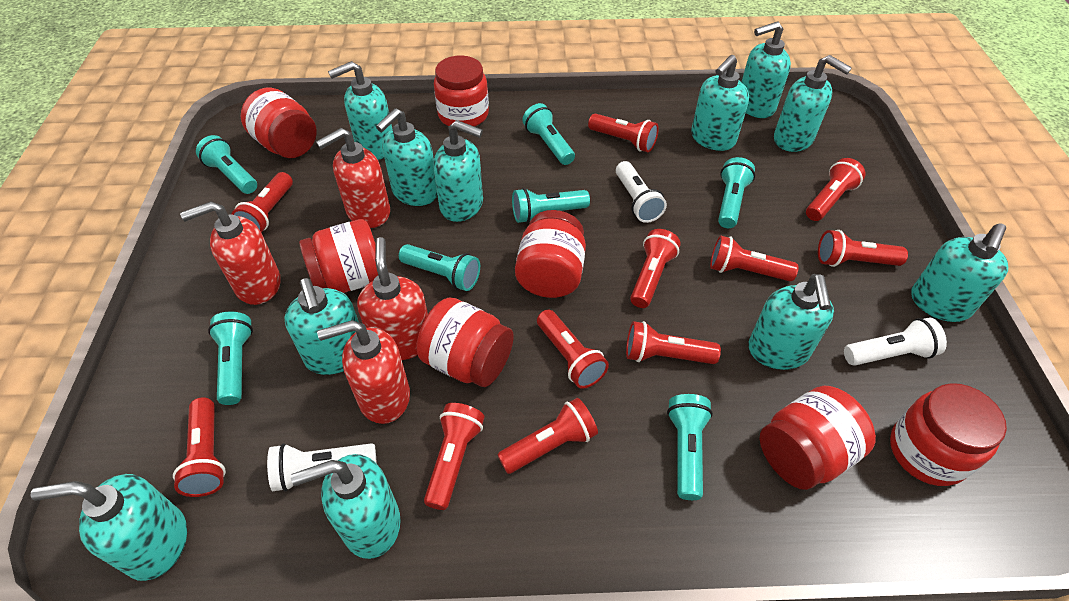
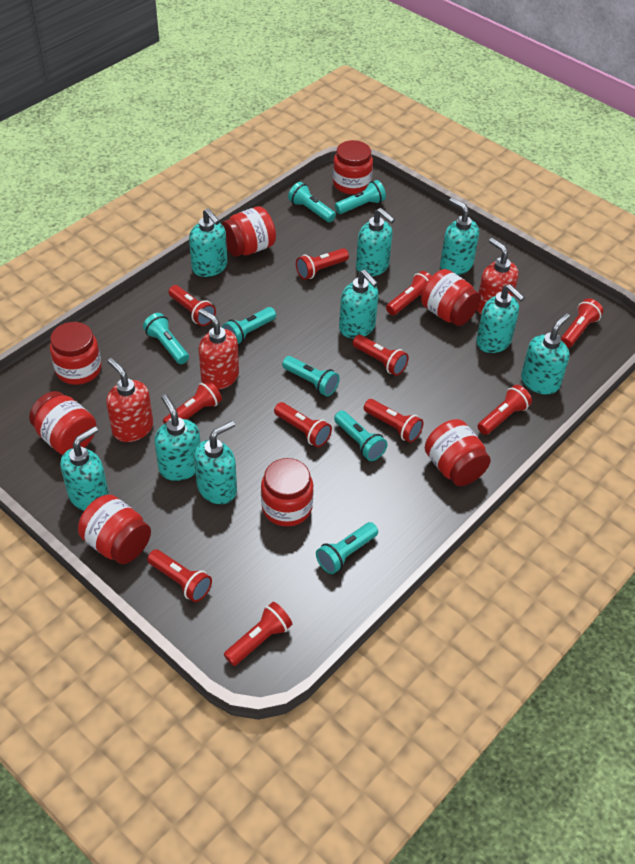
red jar: 7 -> 8
red soap dispenser: 4 -> 3
turquoise soap dispenser: 11 -> 9
white flashlight: 3 -> 0

